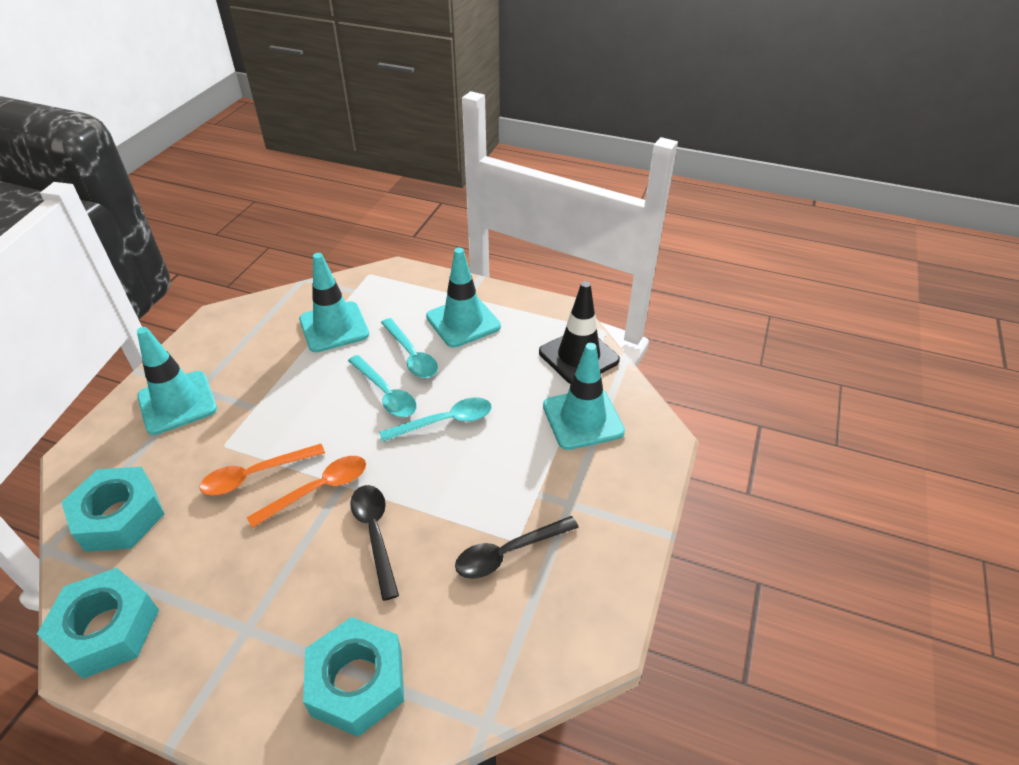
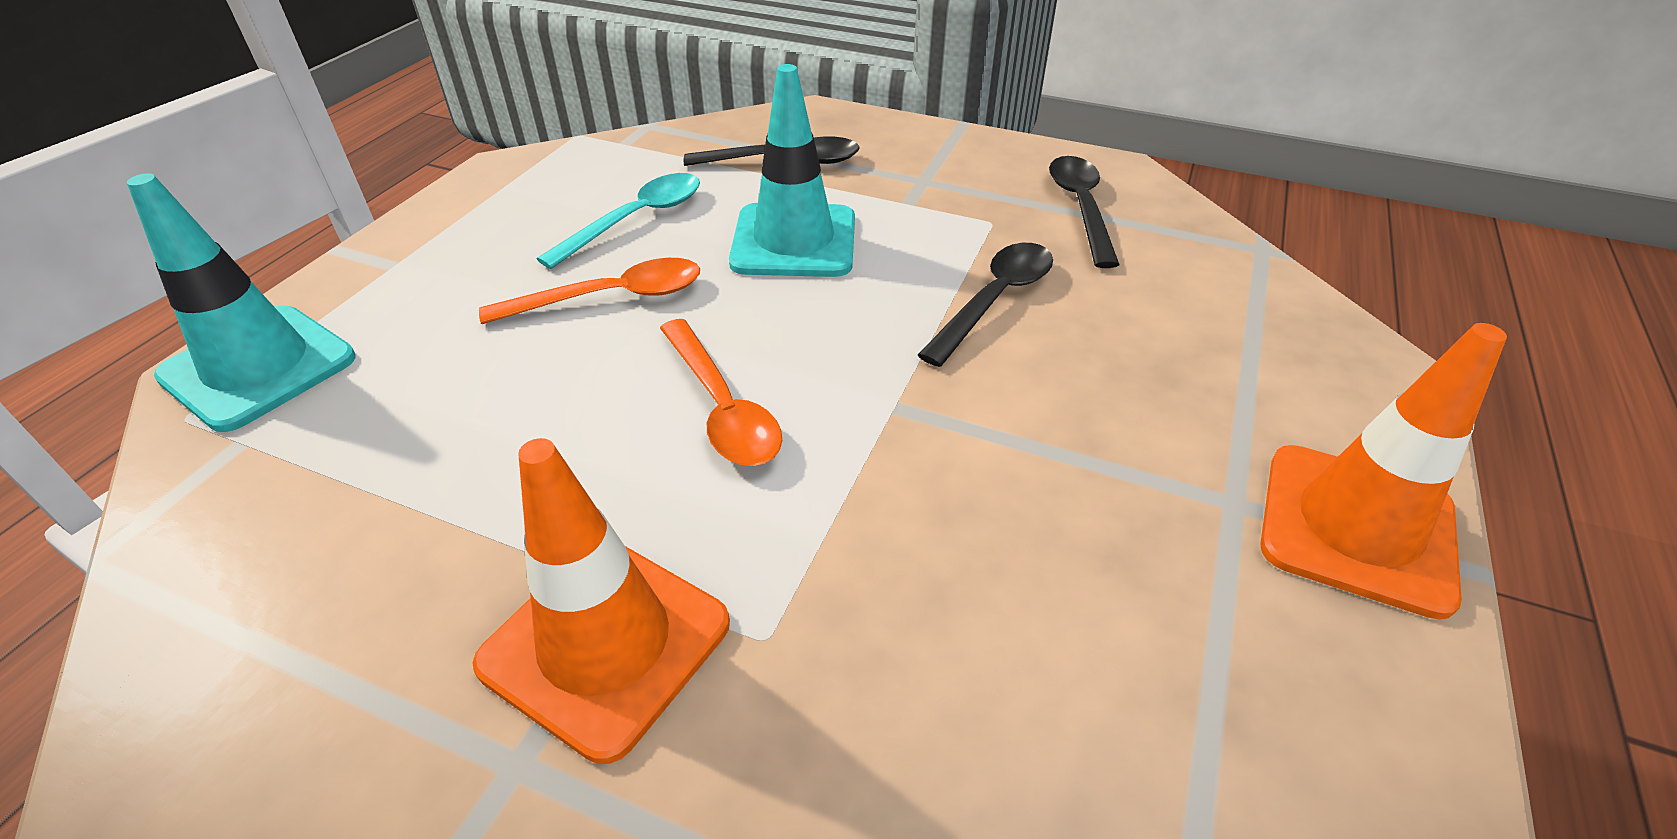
black spoon: 2 -> 3
black traffic cone: 1 -> 0
orange traffic cone: 0 -> 2
turquoise nut: 3 -> 0
turquoise spoon: 3 -> 1
turquoise traffic cone: 4 -> 2

